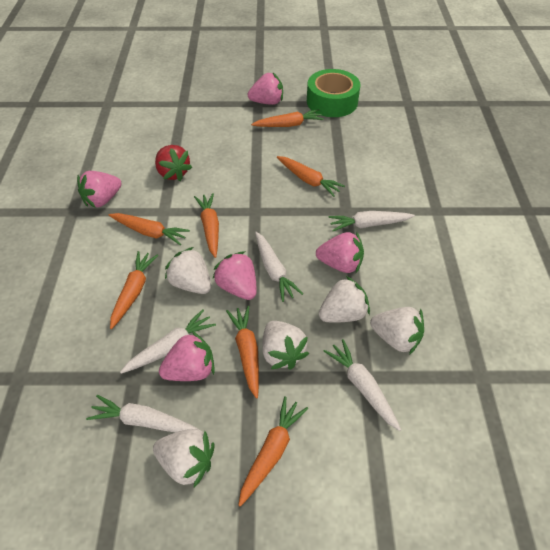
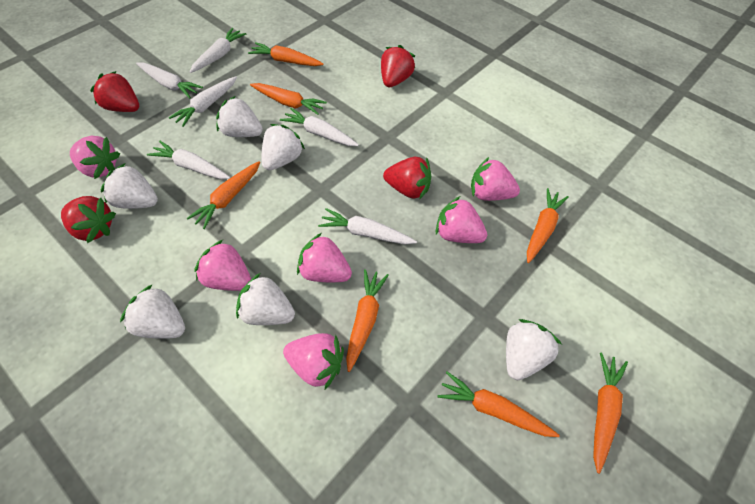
green tape: 1 -> 0
pink strawberry: 5 -> 6
red strawberry: 1 -> 4
white carrot: 5 -> 6
white strawberry: 5 -> 6

